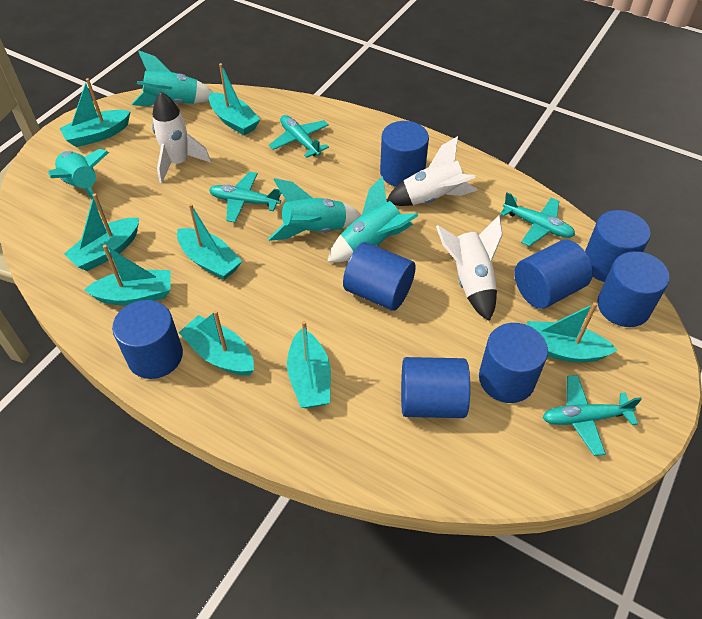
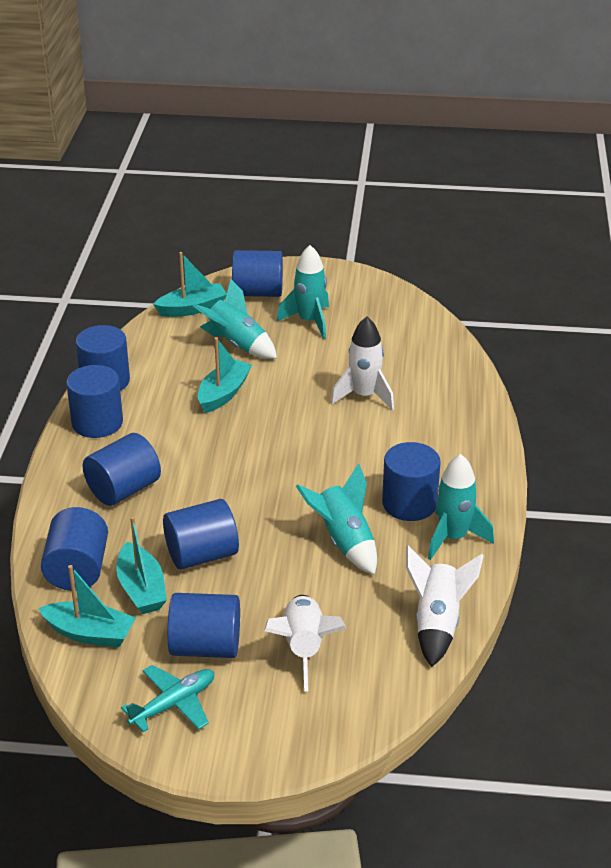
turquoise boat: 8 -> 4
turquoise plane: 4 -> 1

